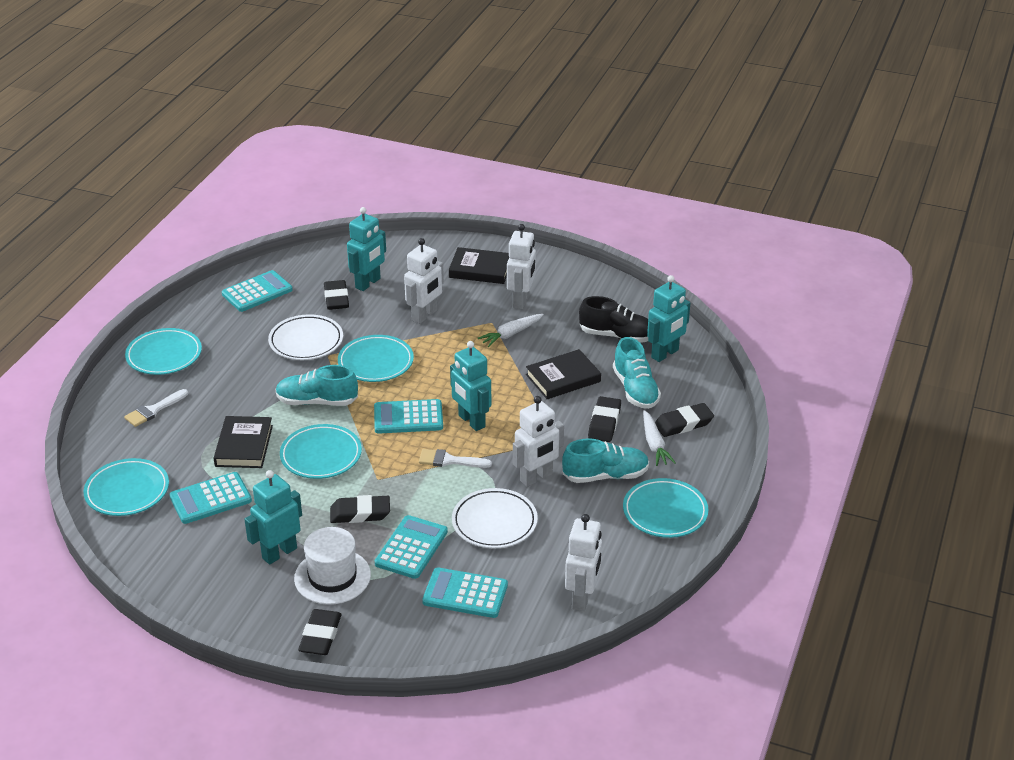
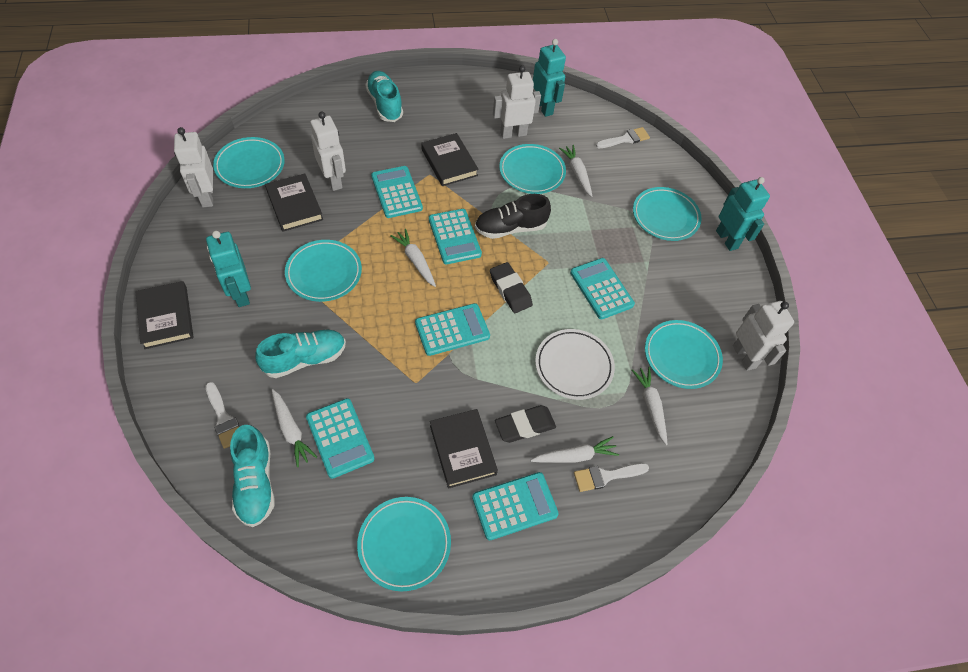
black book: 3 -> 4
black eraser: 5 -> 2
turquoise calculator: 5 -> 6
turquoise plate: 5 -> 6
turquoise robot: 4 -> 3
white brush: 2 -> 3
white carrot: 2 -> 5
white hat: 1 -> 0
white plate: 2 -> 1

